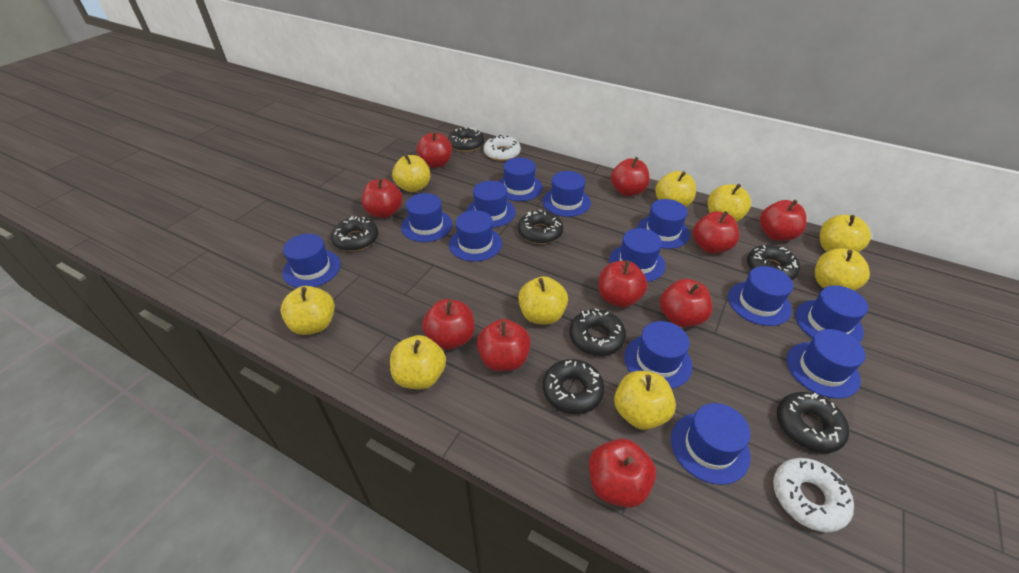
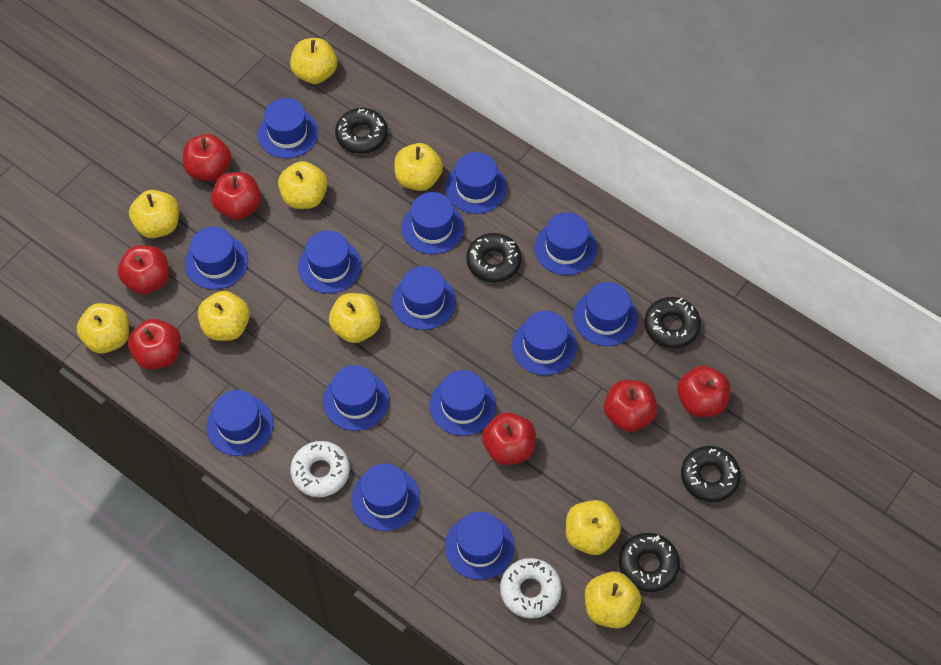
black donut: 7 -> 5
blue hat: 13 -> 14
red apple: 10 -> 7

